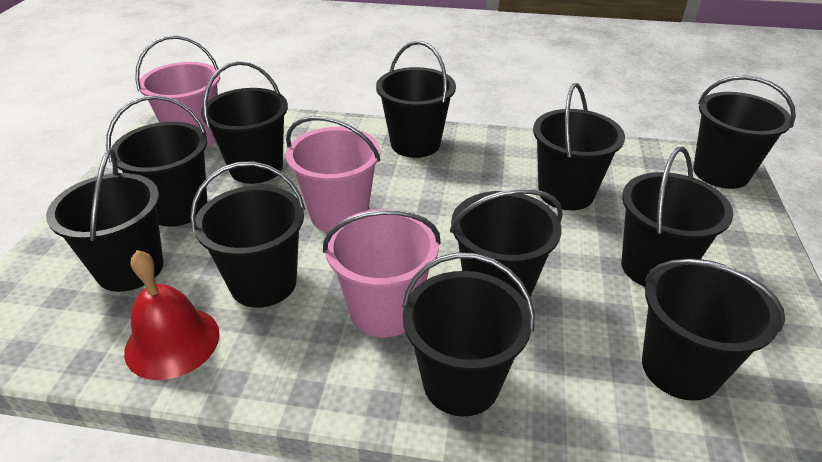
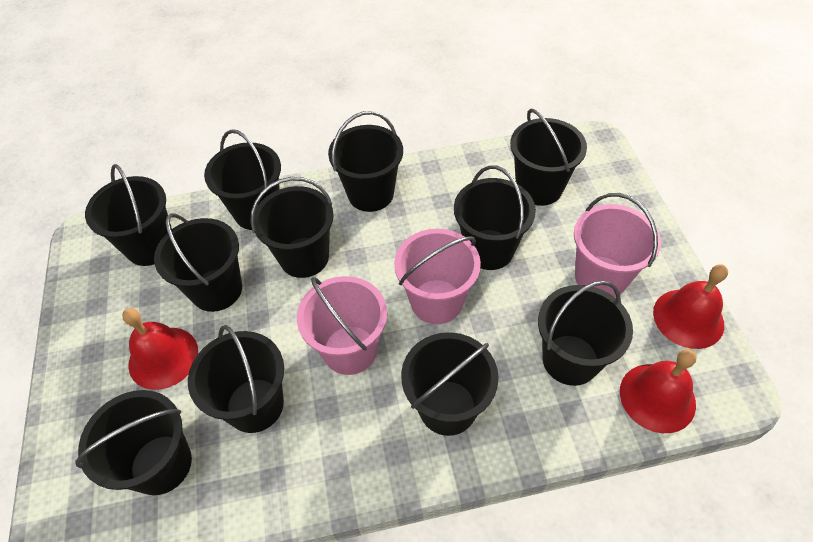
red bell: 1 -> 3

